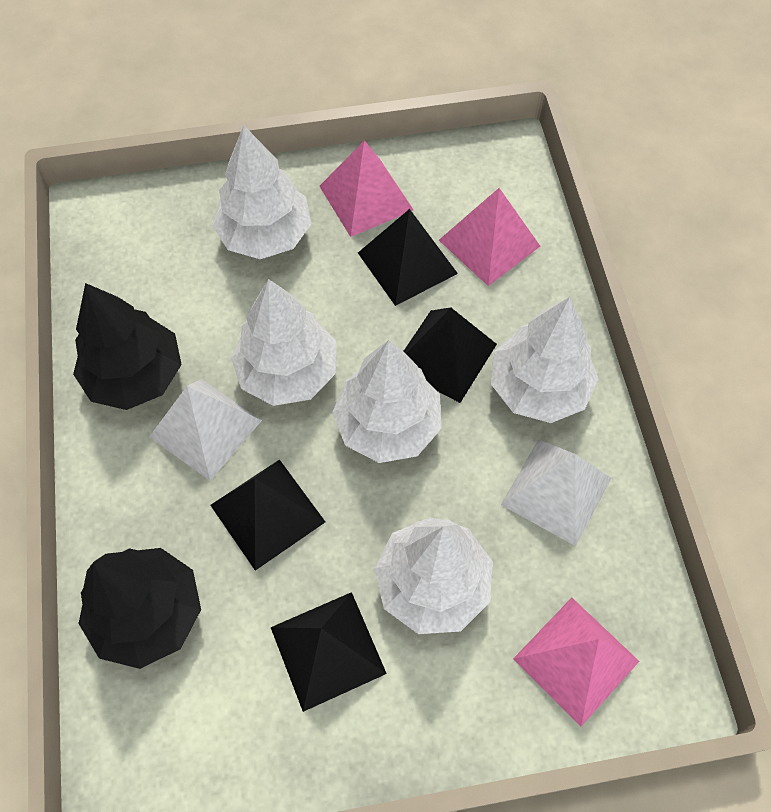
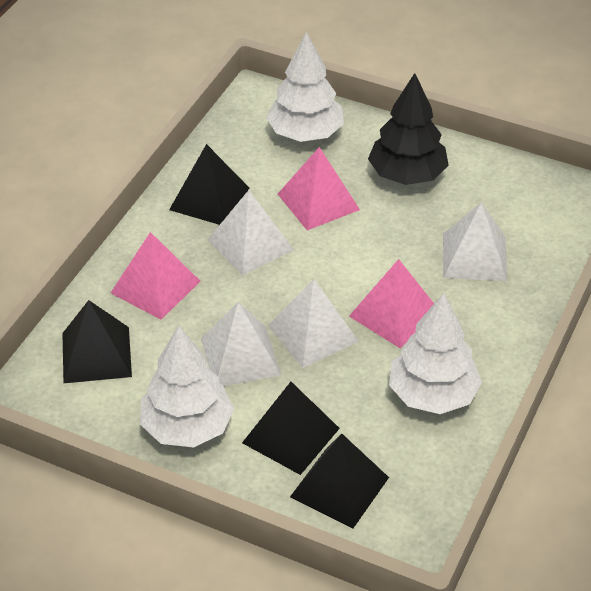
black tree: 2 -> 1
white pyramid: 2 -> 4
white tree: 5 -> 3

